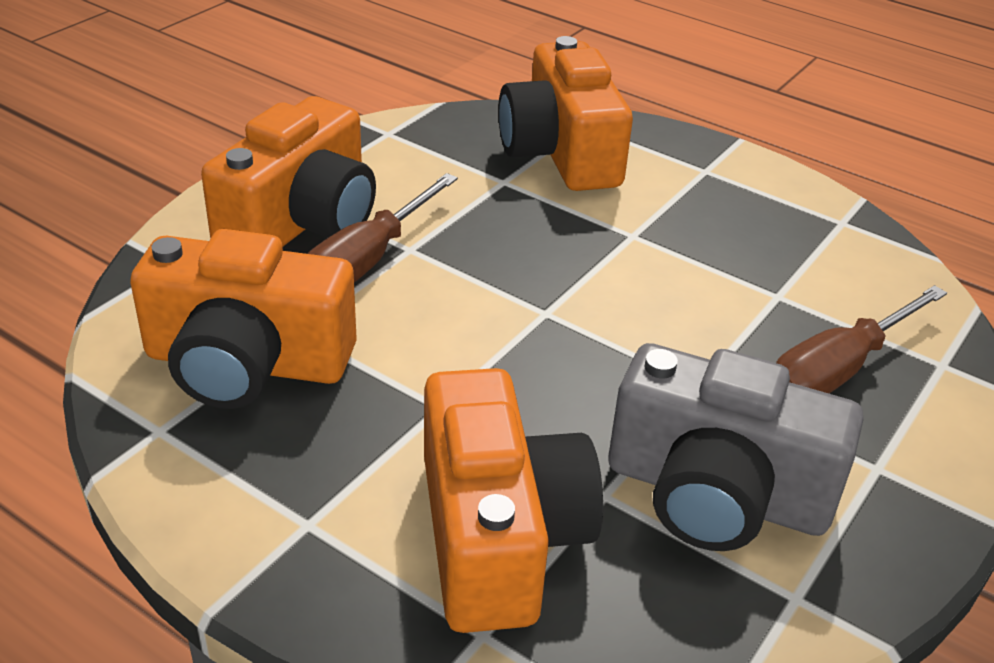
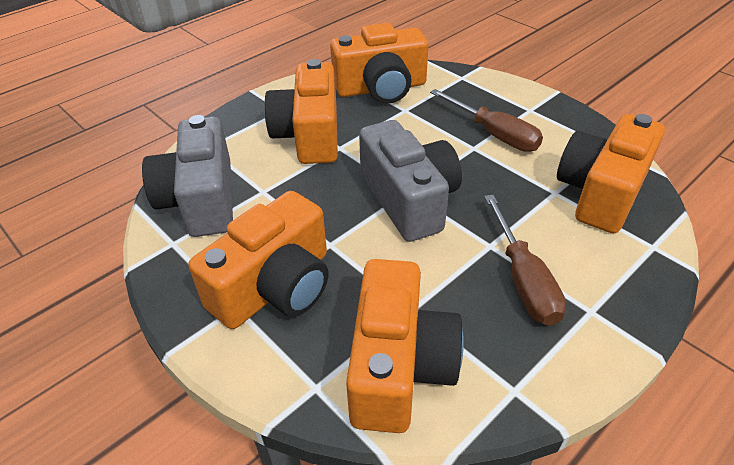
grey camera: 1 -> 2
orange camera: 4 -> 5

